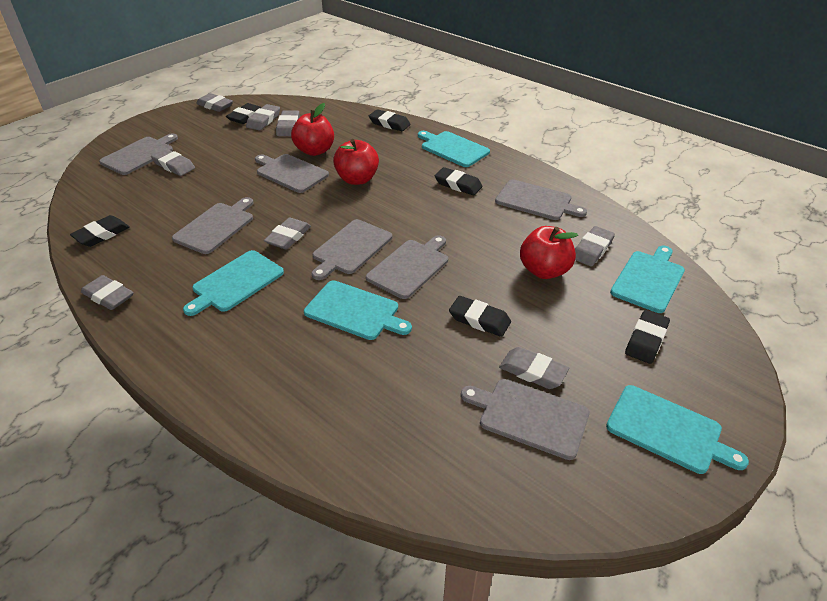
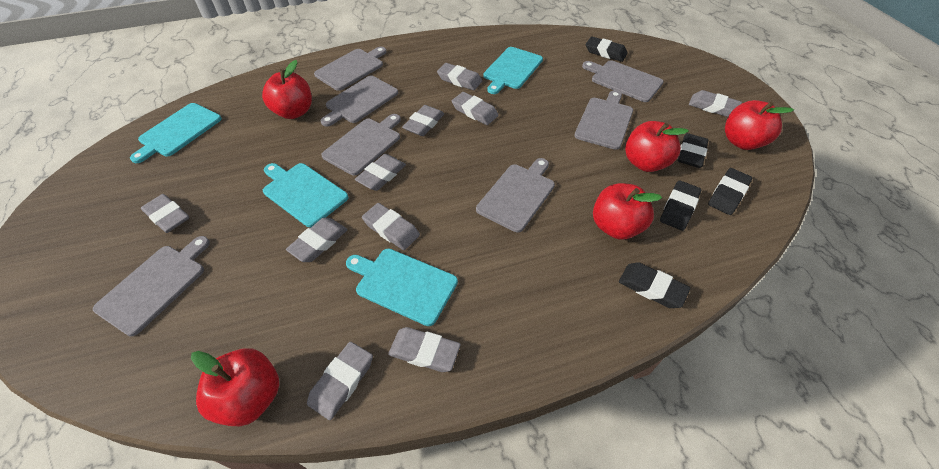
black eraser: 6 -> 5
grey eraser: 8 -> 10
red apple: 3 -> 5
turquoise cutting board: 5 -> 4

